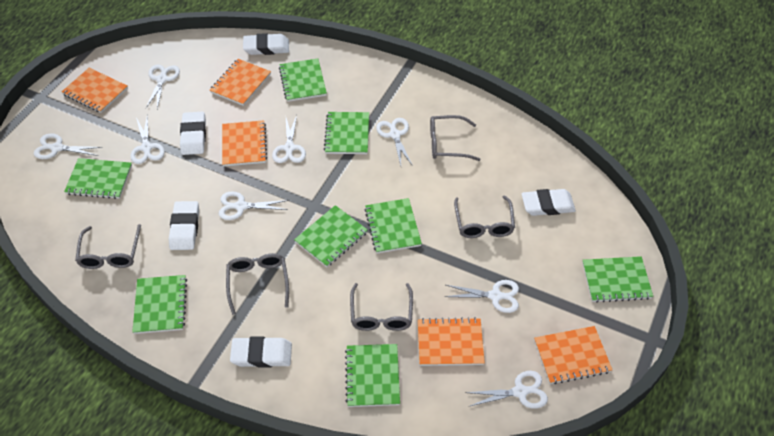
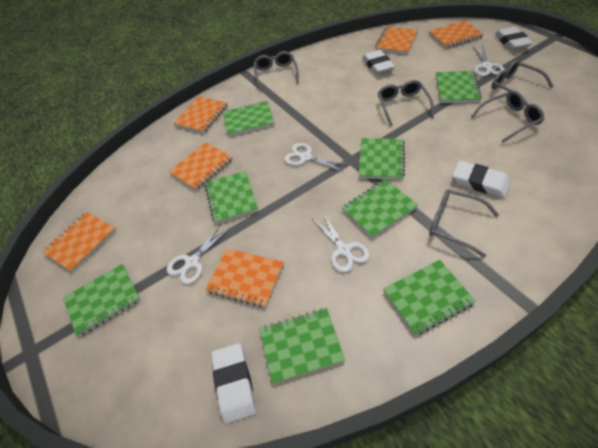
orange notebook: 5 -> 6
white eraser: 5 -> 4
white scissors: 8 -> 4

